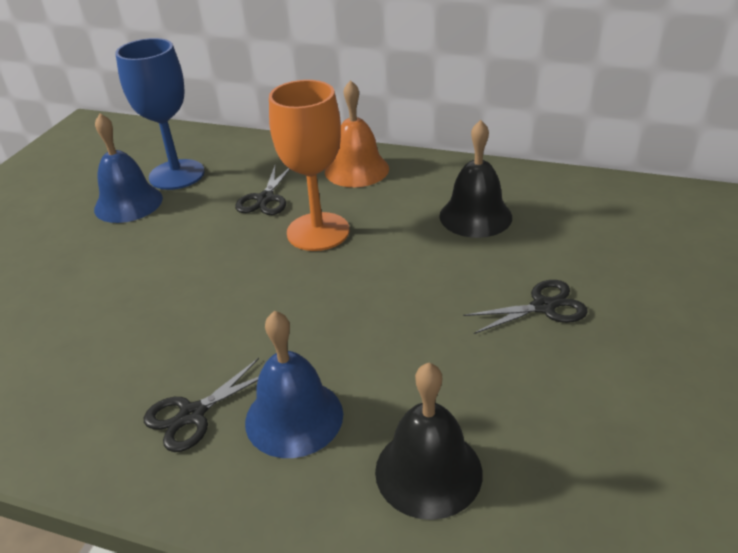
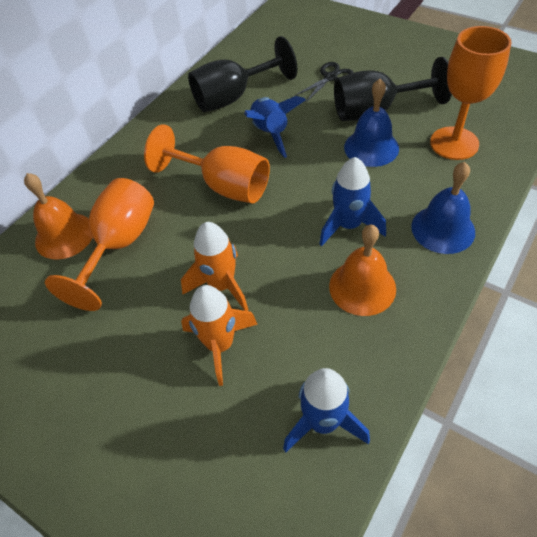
black bell: 2 -> 0
black goblet: 0 -> 2
black scissors: 3 -> 1
blue goblet: 1 -> 0
blue rocket: 0 -> 3
orange bell: 1 -> 2
orange goblet: 1 -> 3
orange rocket: 0 -> 2

